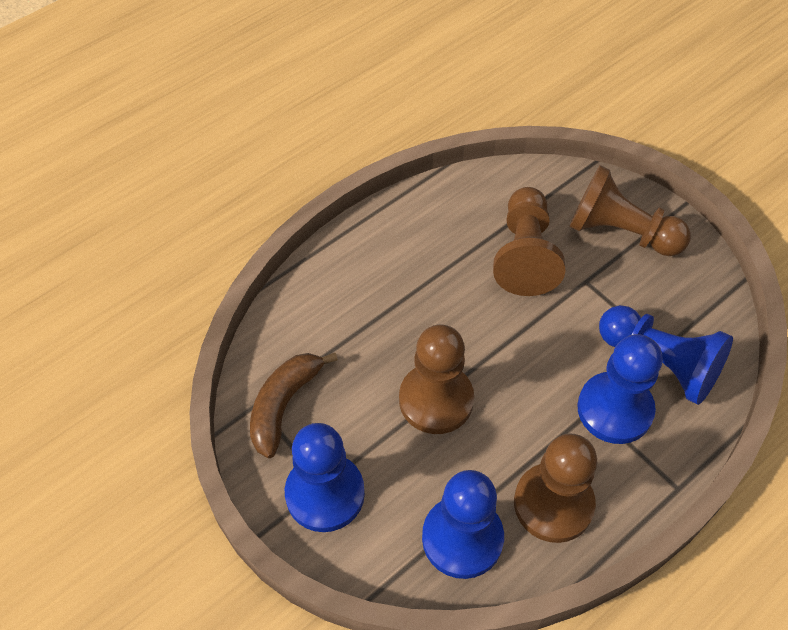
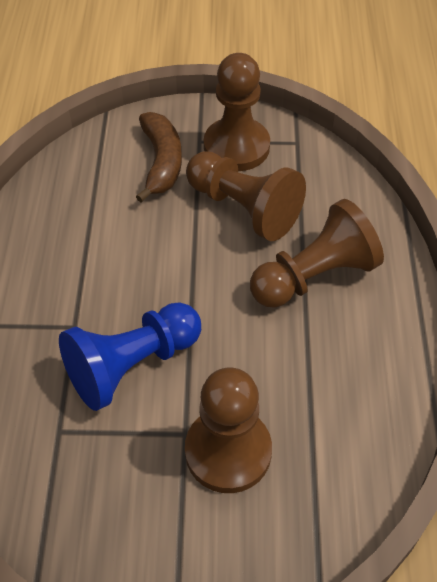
blue pawn: 4 -> 1

